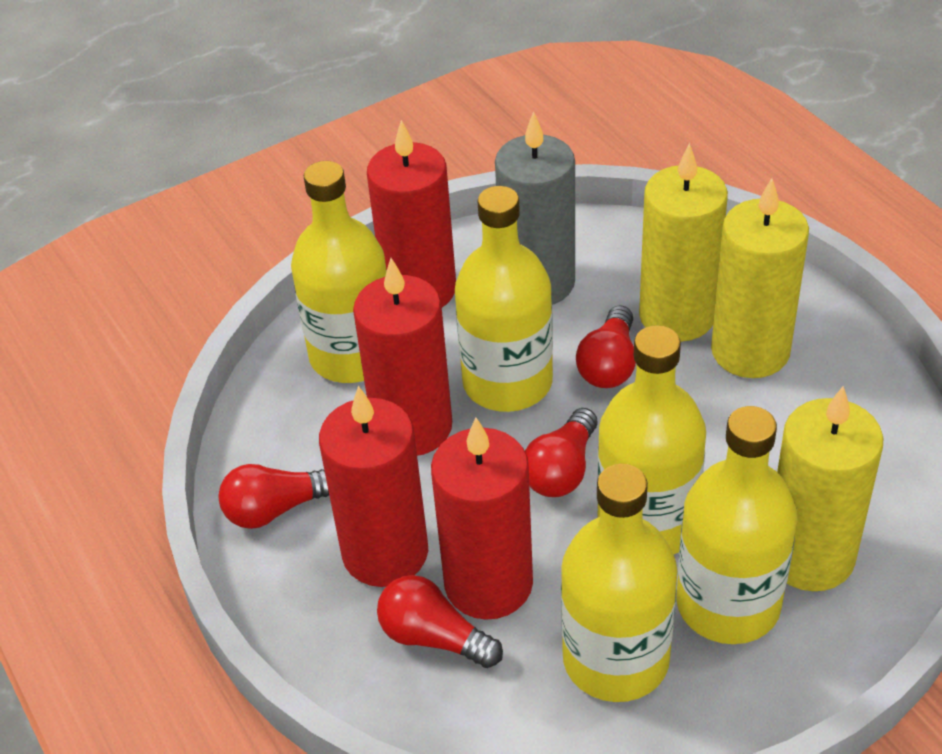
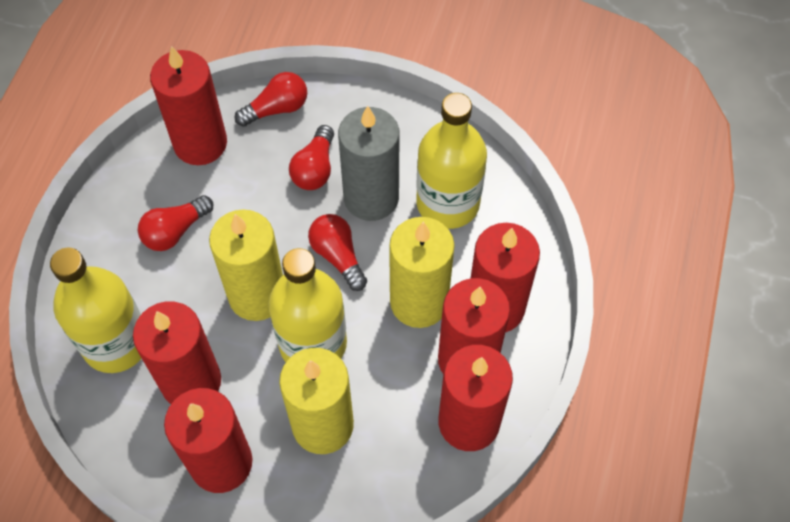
red candle: 4 -> 6
yellow bottle: 5 -> 3

